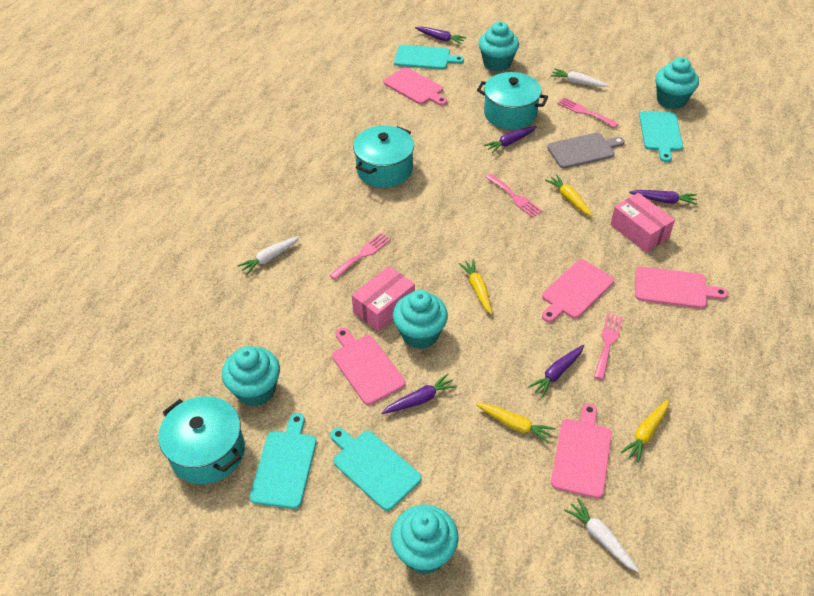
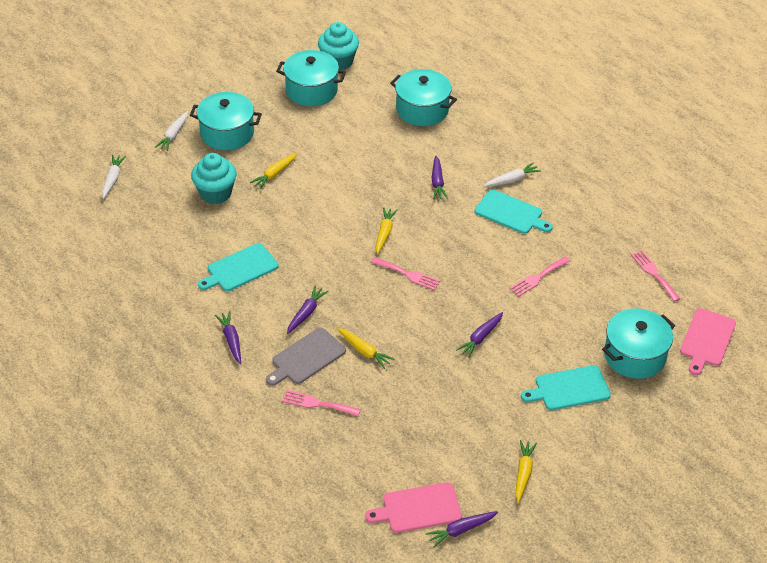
pink box: 2 -> 0
pink cutting board: 5 -> 2
turquoise cupcake: 5 -> 2
turquoise cutting board: 4 -> 3
turquoise pot: 3 -> 4

